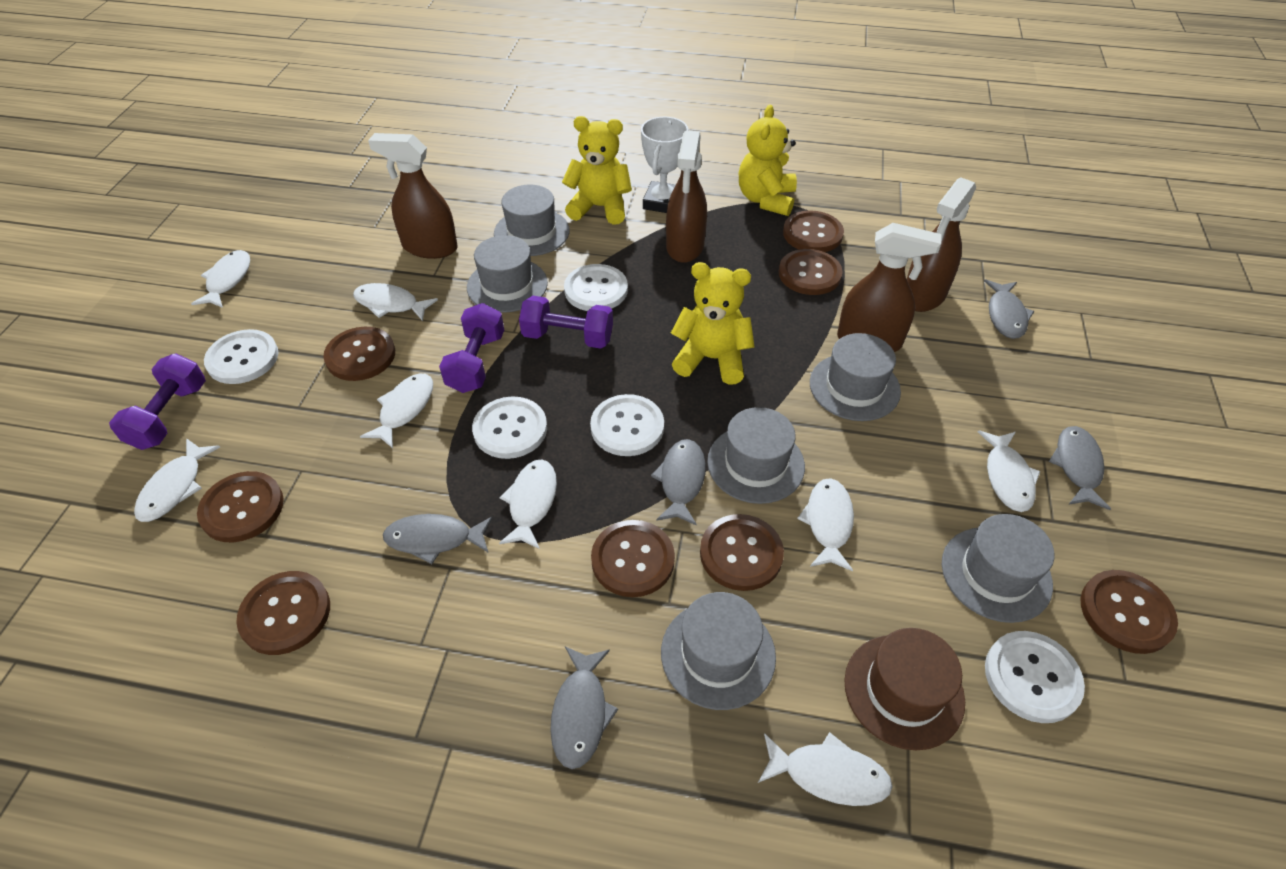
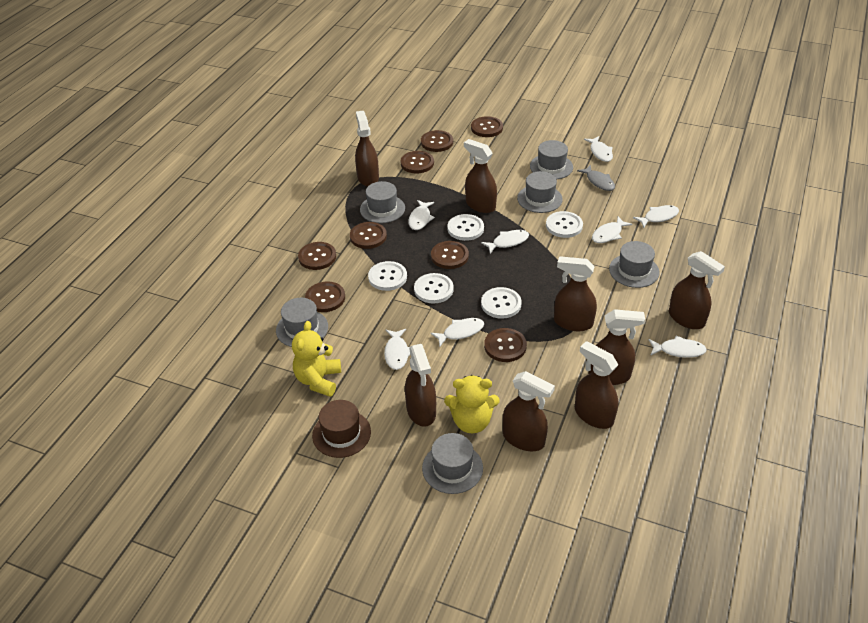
brown spray bottle: 4 -> 8
grey fish: 5 -> 1
purple dumbbell: 3 -> 0
white trophy: 1 -> 0
yellow teddy bear: 3 -> 2

